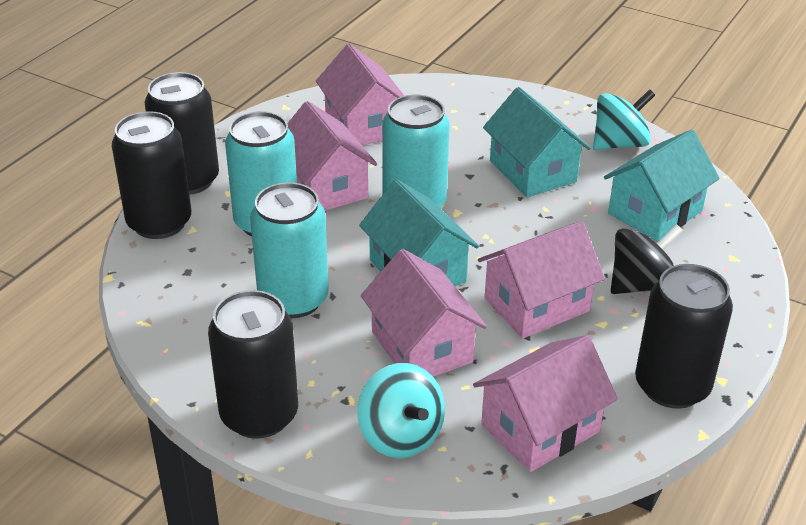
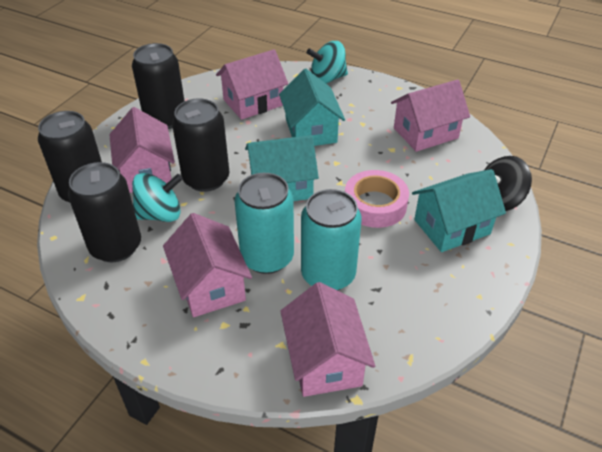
pink tape: 0 -> 1
turquoise can: 3 -> 2

